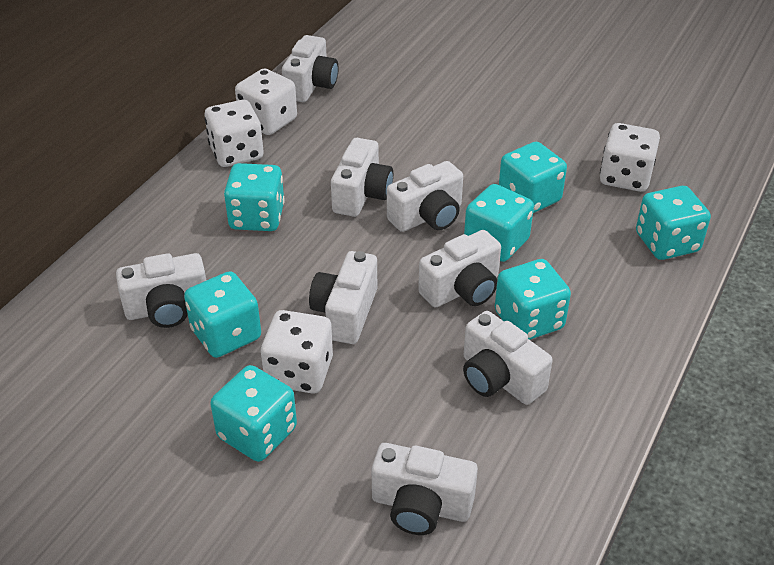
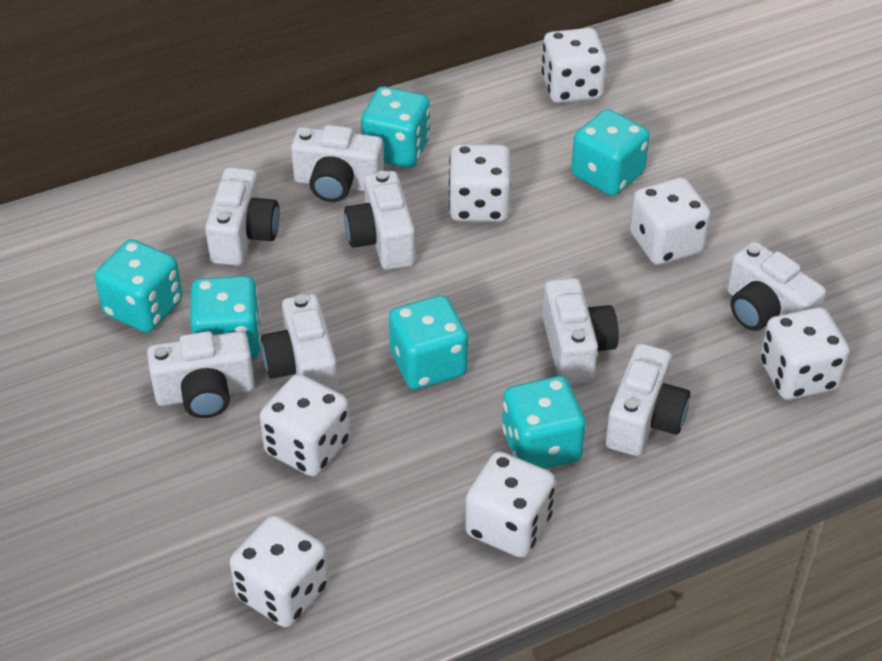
turquoise dice: 7 -> 6
white dice: 4 -> 7

